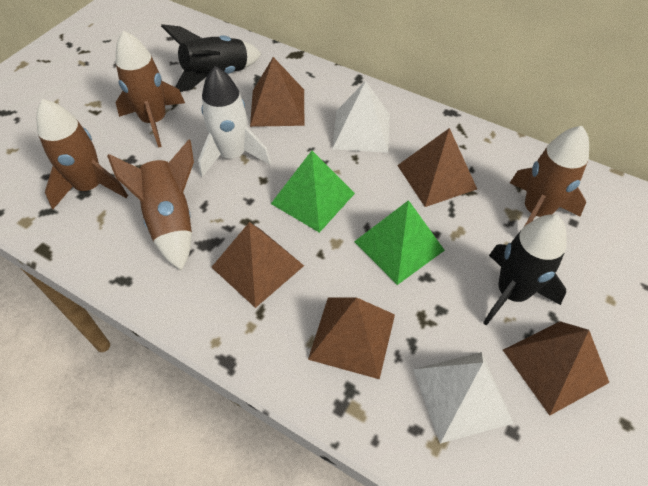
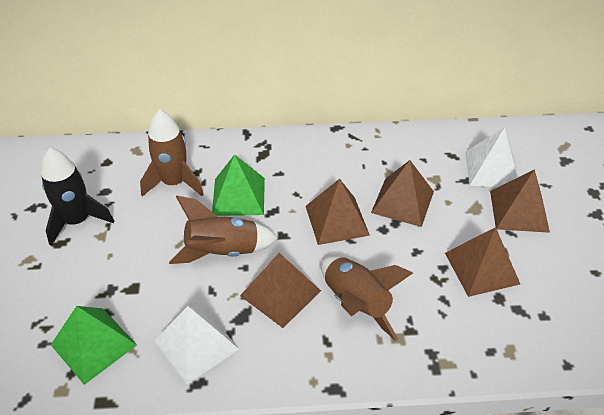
black rocket: 2 -> 1
brown rocket: 4 -> 3
white rocket: 1 -> 0

